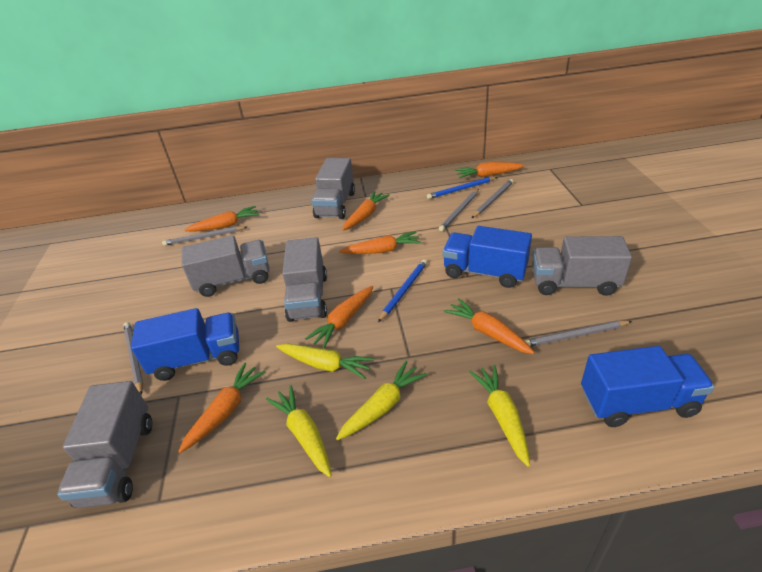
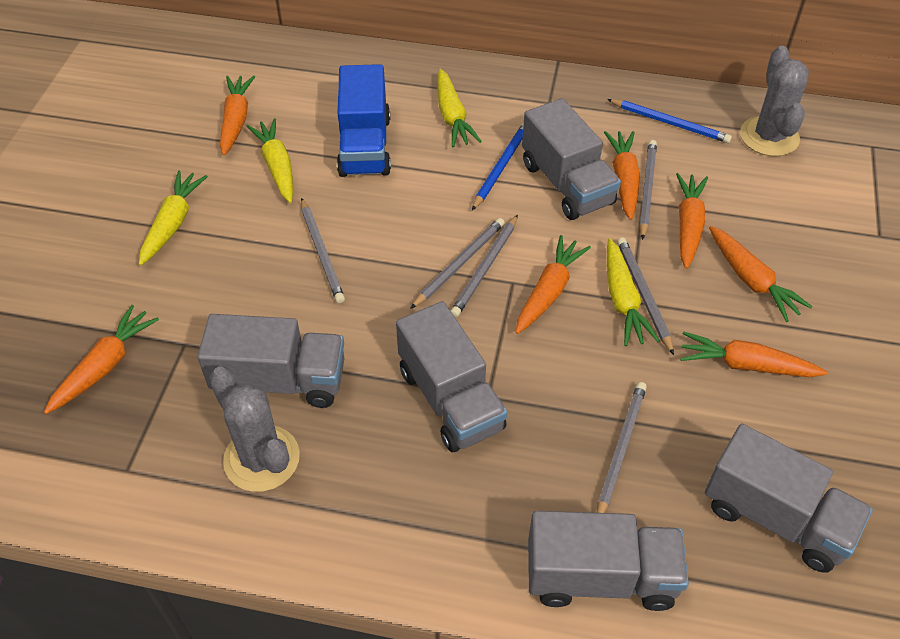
blue truck: 3 -> 1
grey cactus: 0 -> 2
grey pencil: 5 -> 6

